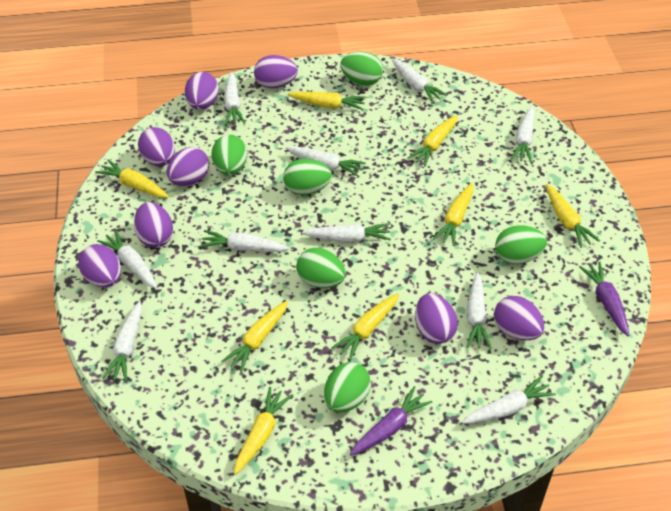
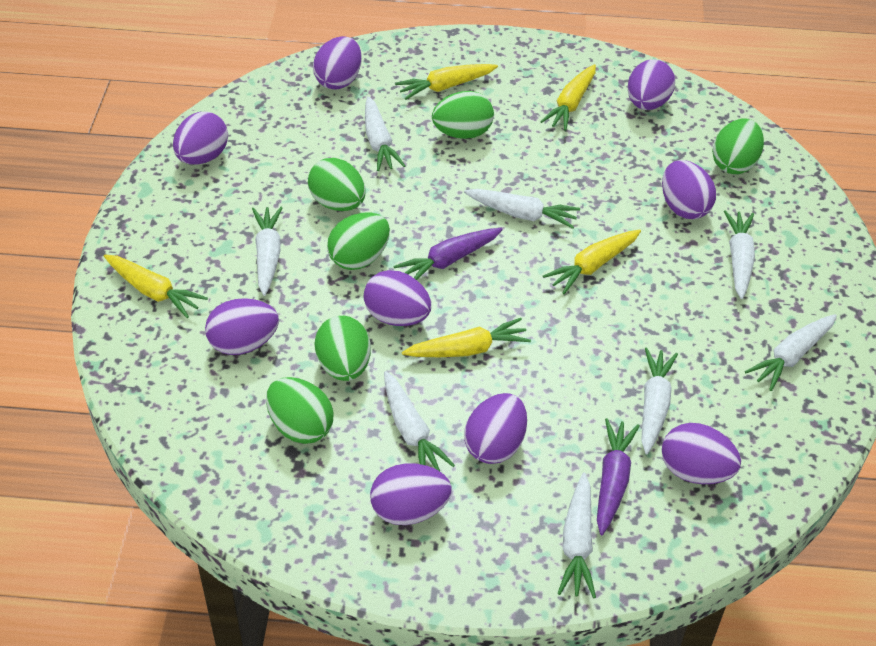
purple egg: 8 -> 9
white carrot: 10 -> 8
yellow carrot: 8 -> 5

